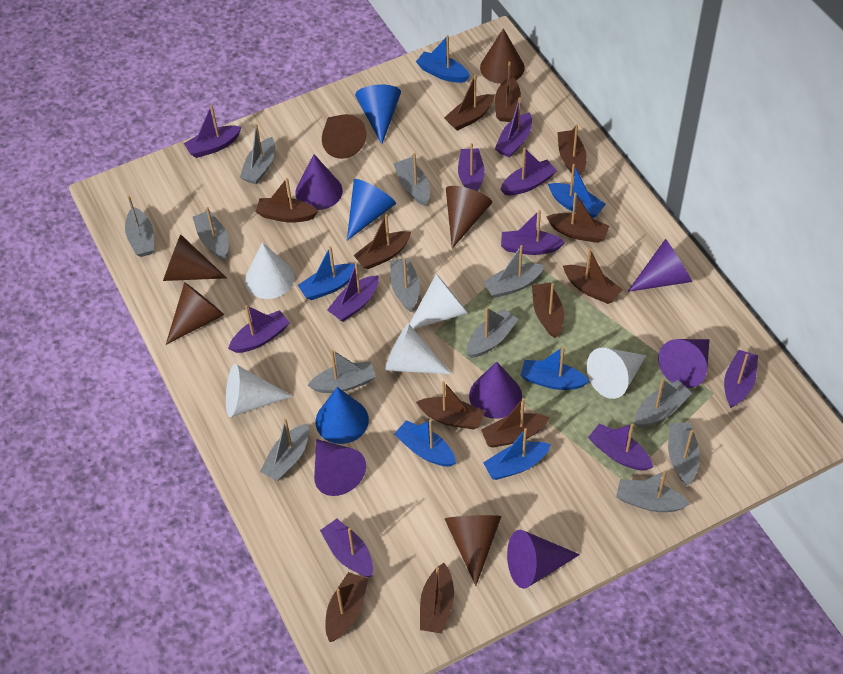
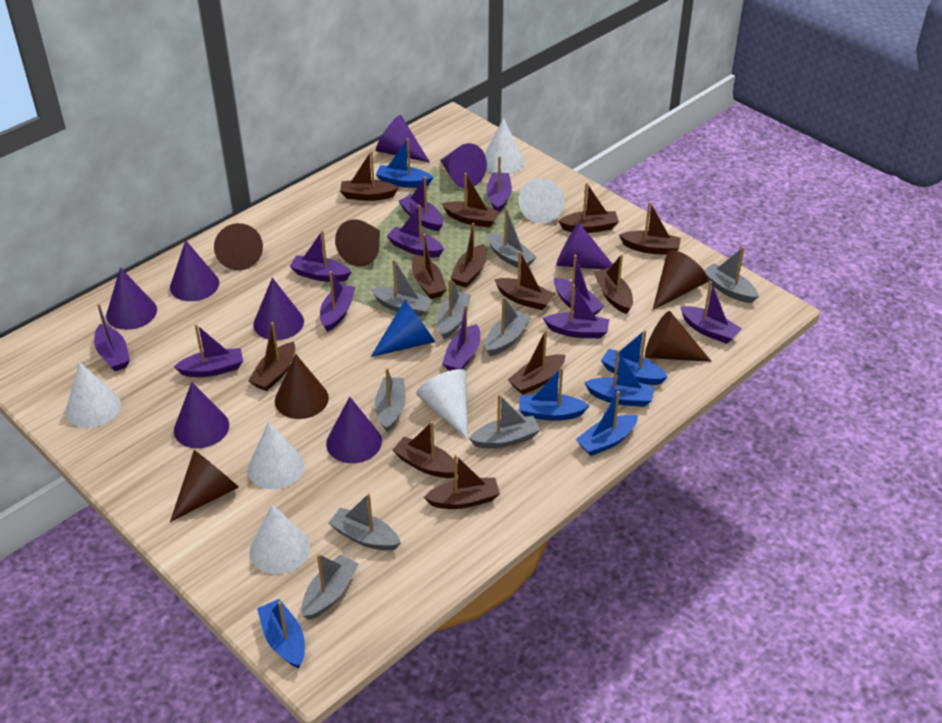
blue cone: 3 -> 1
grey boat: 12 -> 9
purple boat: 10 -> 11
purple cone: 6 -> 8
white cone: 5 -> 6

